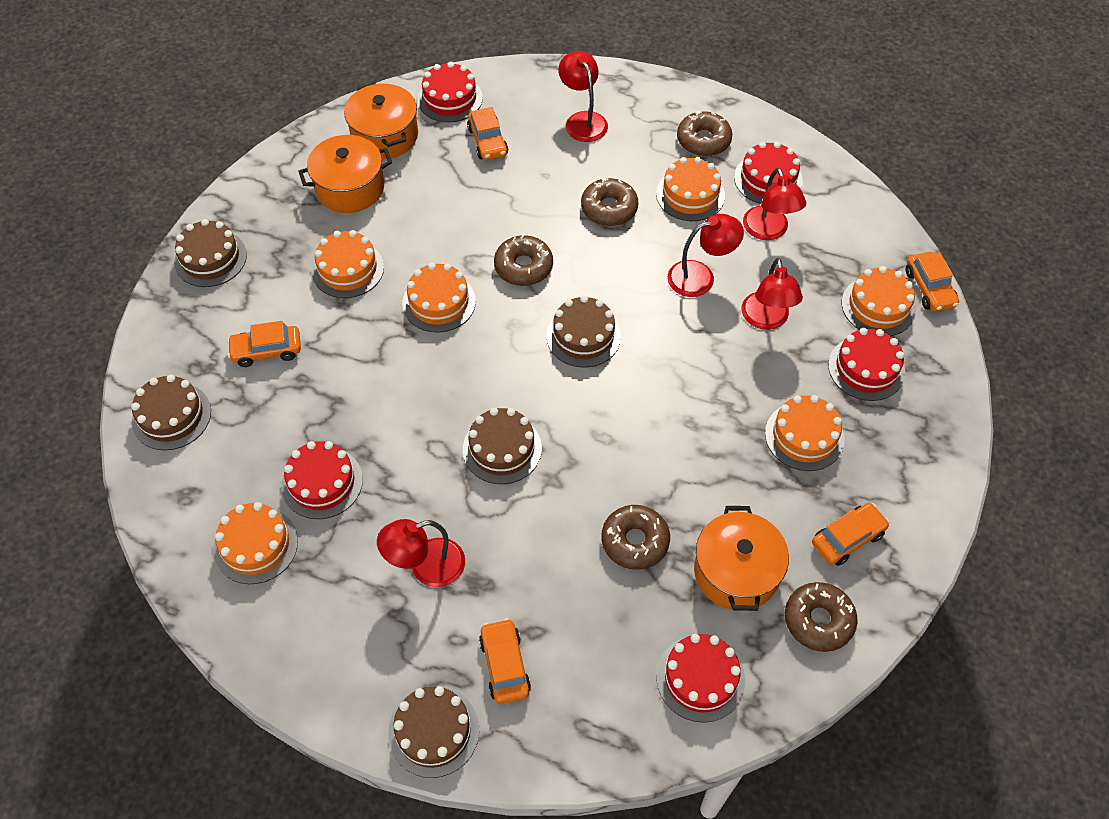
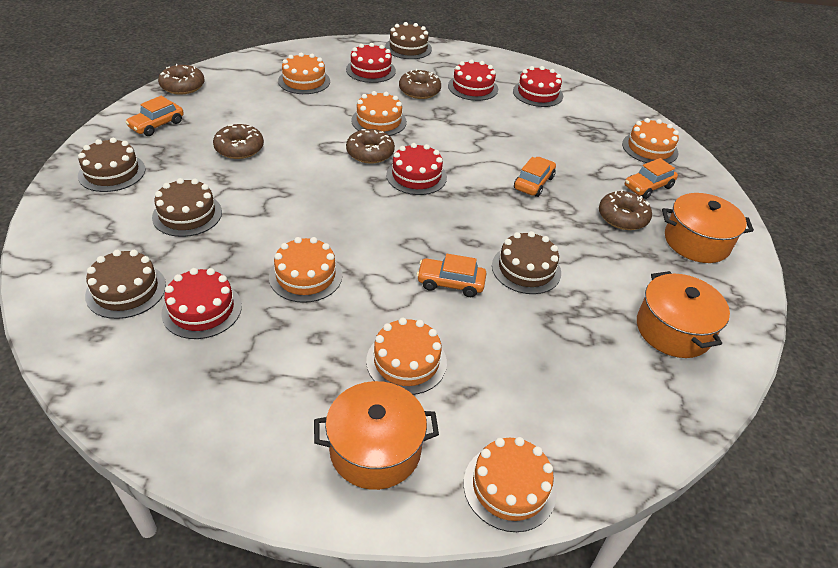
orange car: 5 -> 4
red lamp: 5 -> 0

